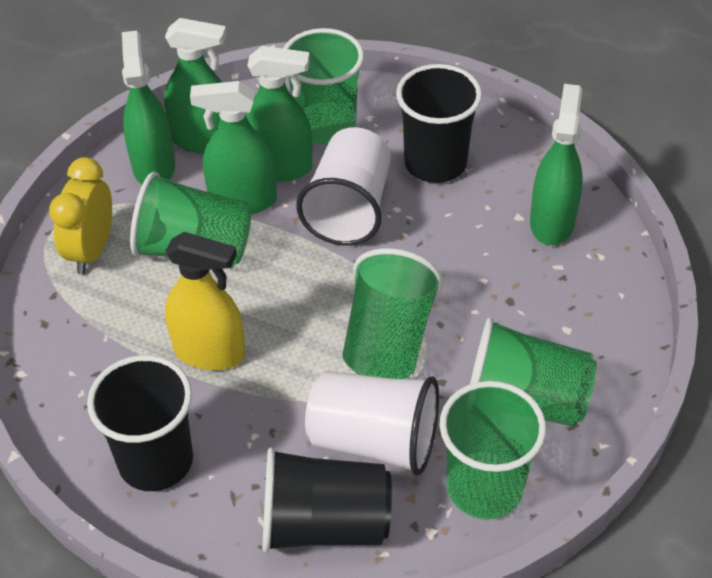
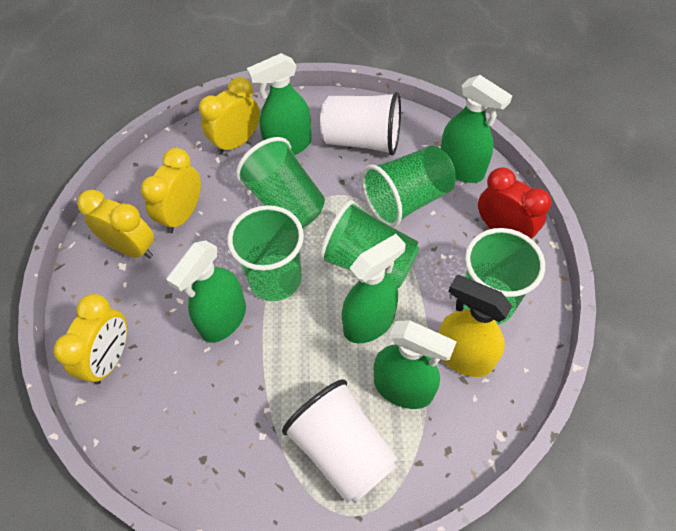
black cup: 3 -> 0
red clock: 0 -> 1
yellow clock: 1 -> 4

